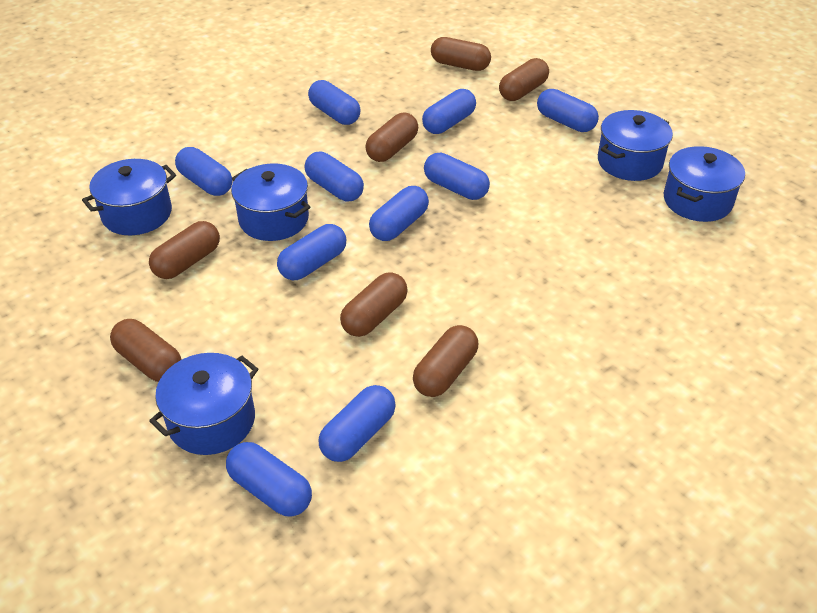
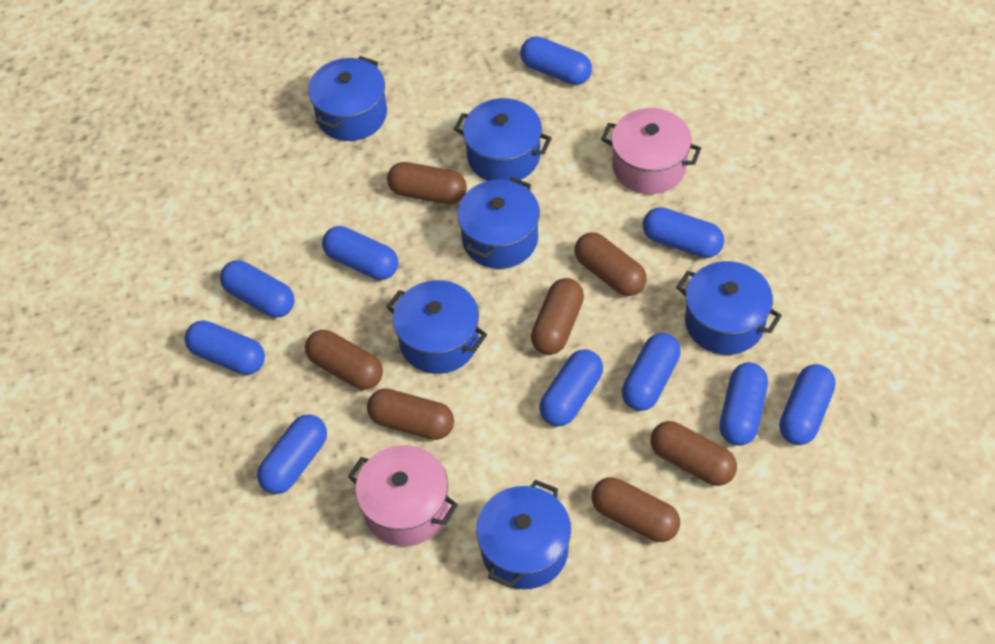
blue pot: 5 -> 6
pink pot: 0 -> 2

